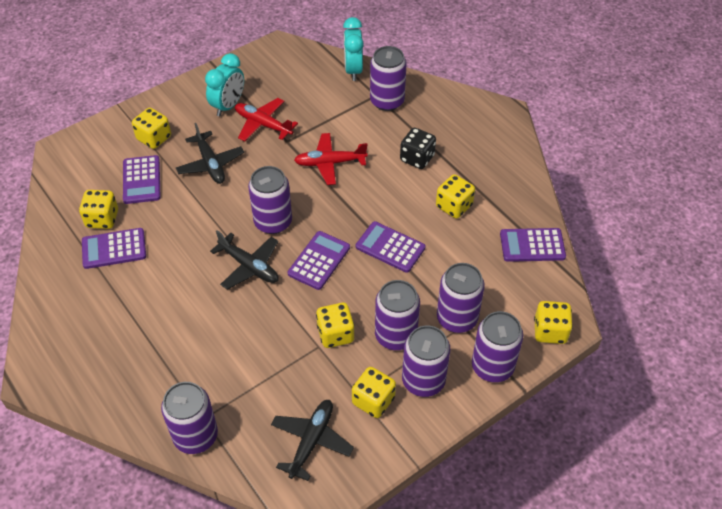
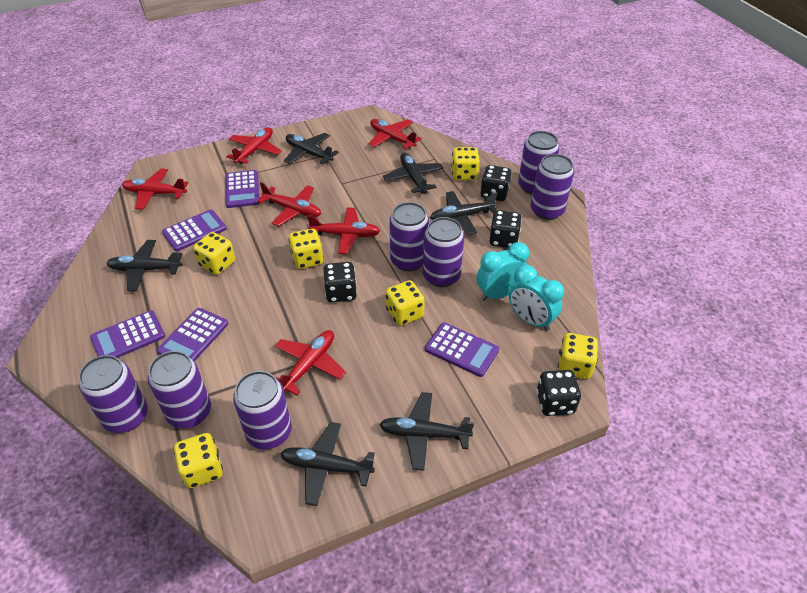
black dice: 1 -> 4
black plane: 3 -> 6
red plane: 2 -> 6

